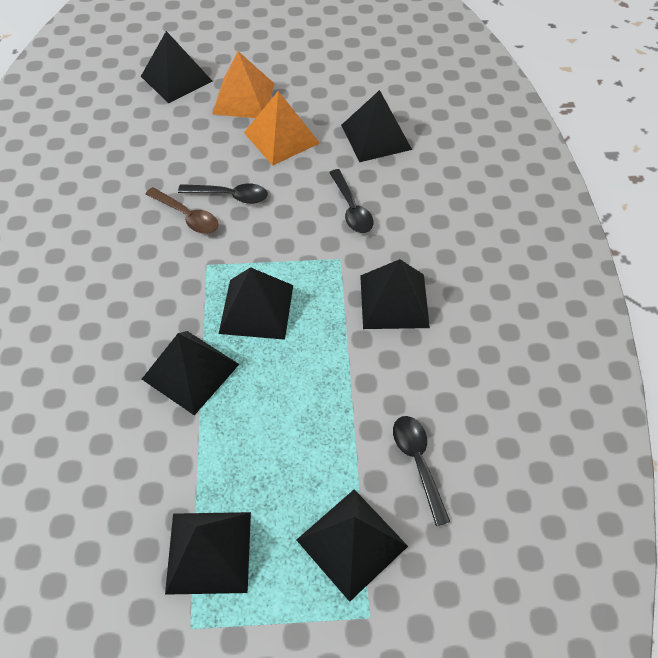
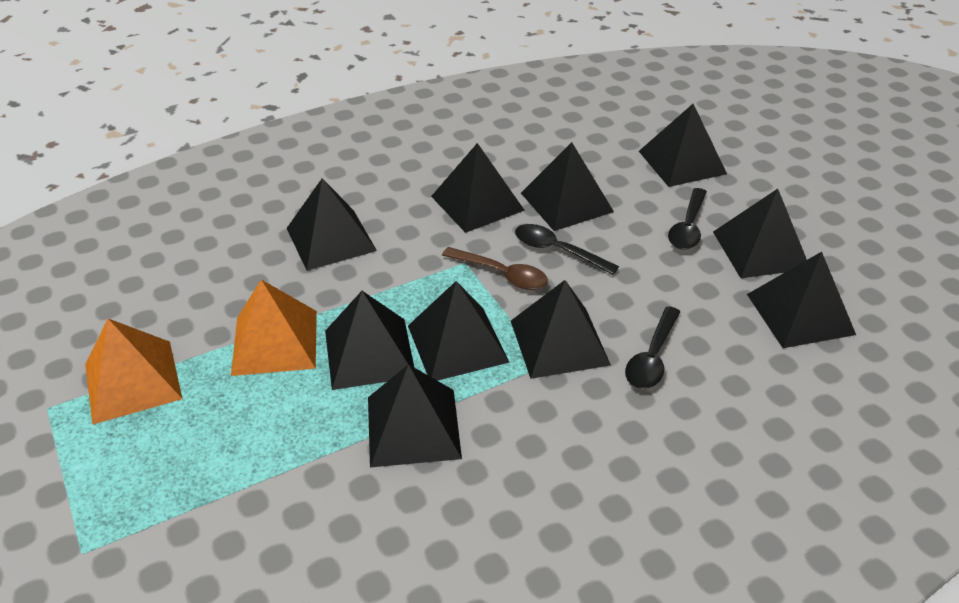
black pyramid: 7 -> 10

